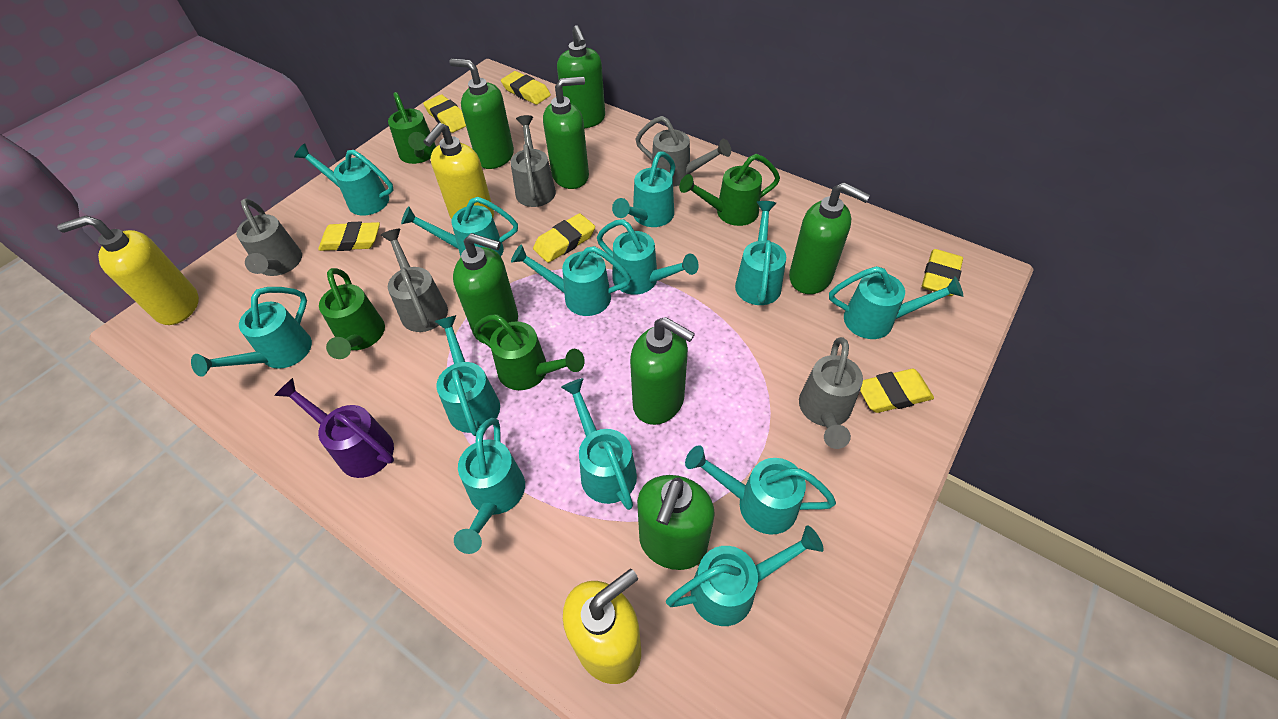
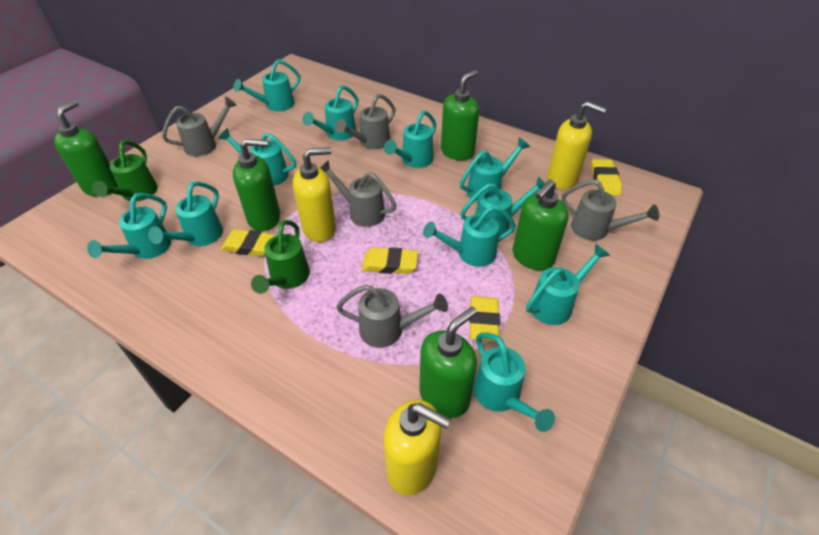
green soap dispenser: 7 -> 5
green watering can: 4 -> 2
purple watering can: 1 -> 0
turquoise watering can: 13 -> 11
yellow eraser: 6 -> 4

